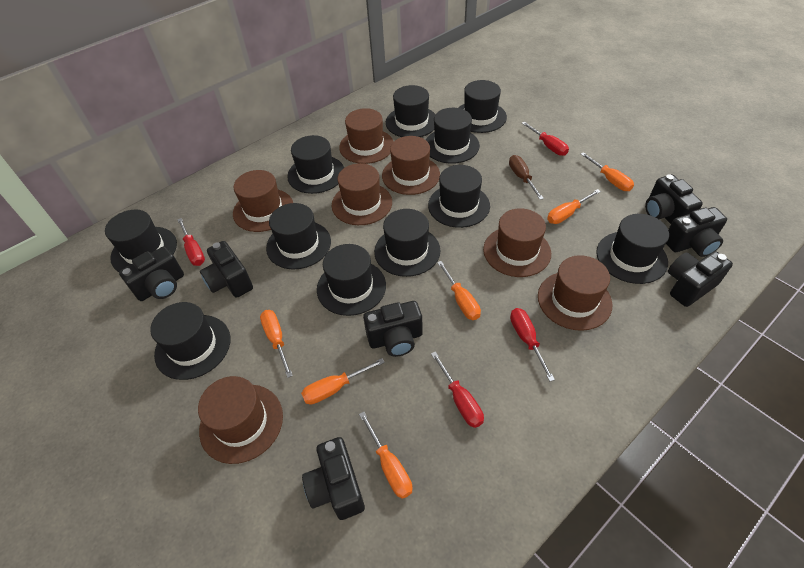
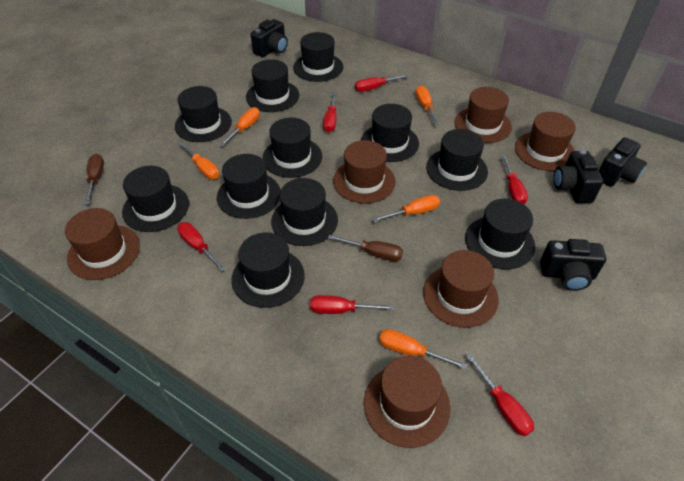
black camera: 7 -> 4
brown hat: 7 -> 6
brown screwdriver: 1 -> 2
orange screwdriver: 6 -> 5
red screwdriver: 4 -> 6

